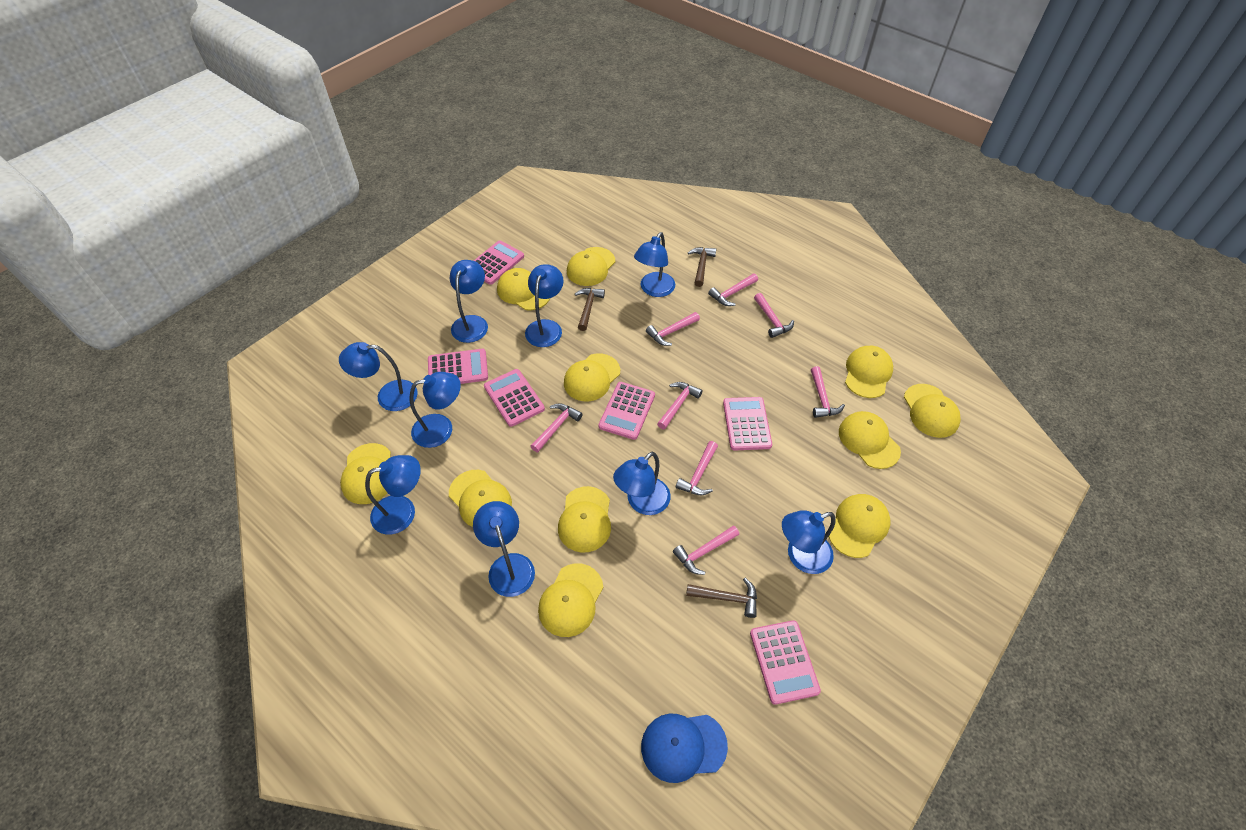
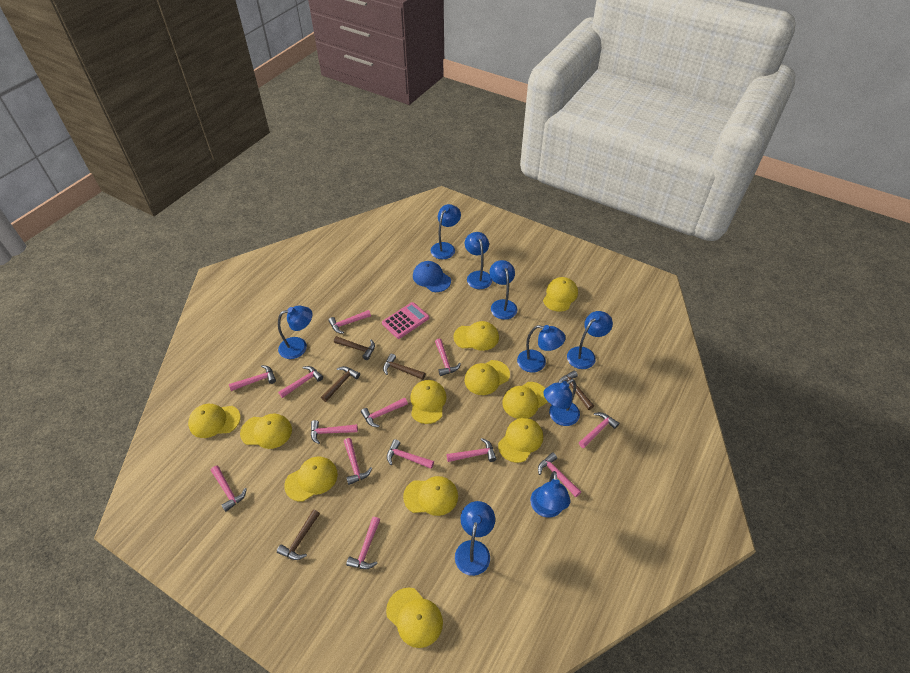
brown hammer: 3 -> 5
pink calculator: 6 -> 1
pink hammer: 8 -> 13

